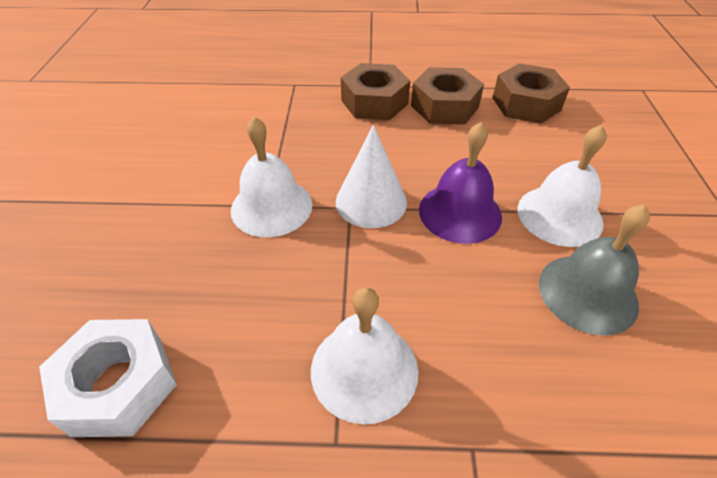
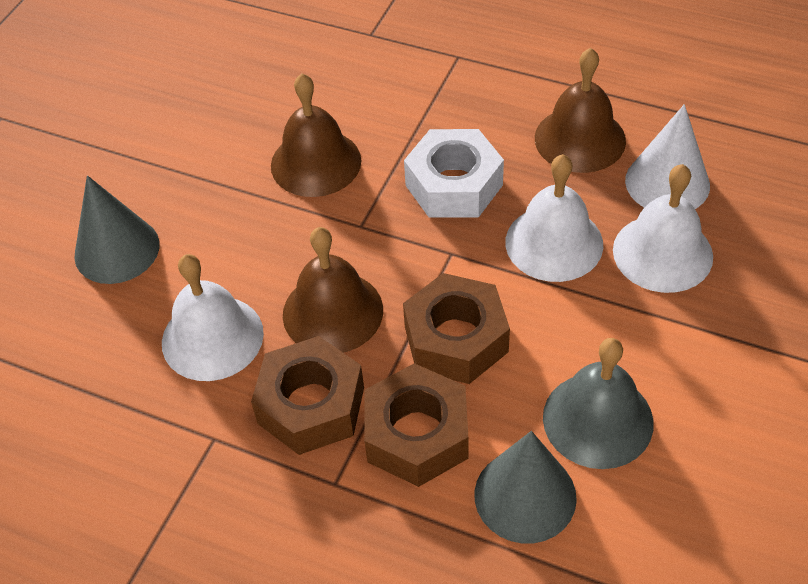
brown bell: 0 -> 3
grey cone: 0 -> 2
purple bell: 1 -> 0

